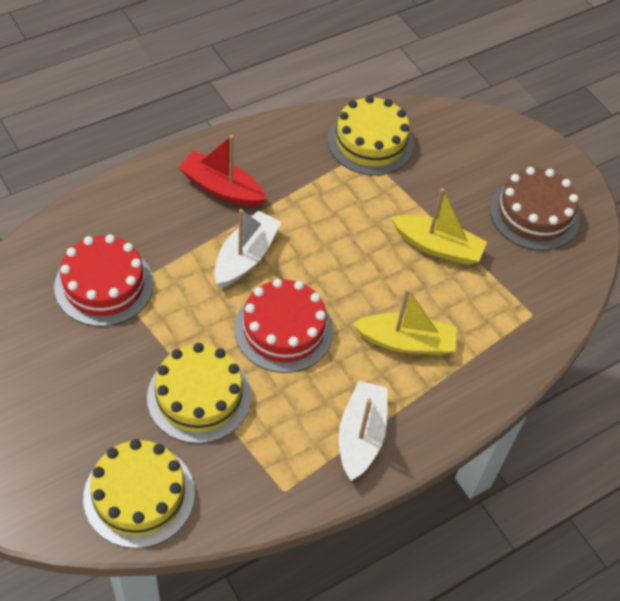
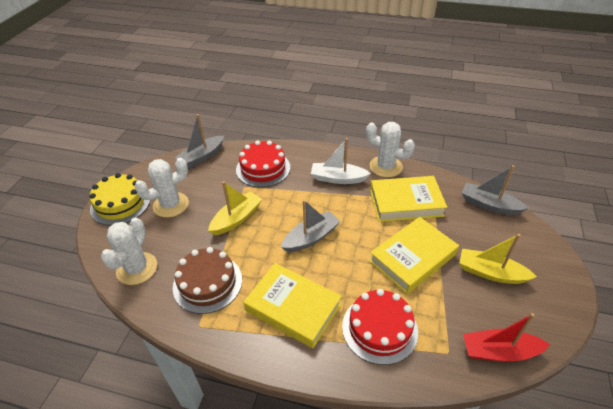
grey boat: 0 -> 3
white boat: 2 -> 1
white cactus: 0 -> 3
yellow book: 0 -> 3
yellow cake: 3 -> 1

